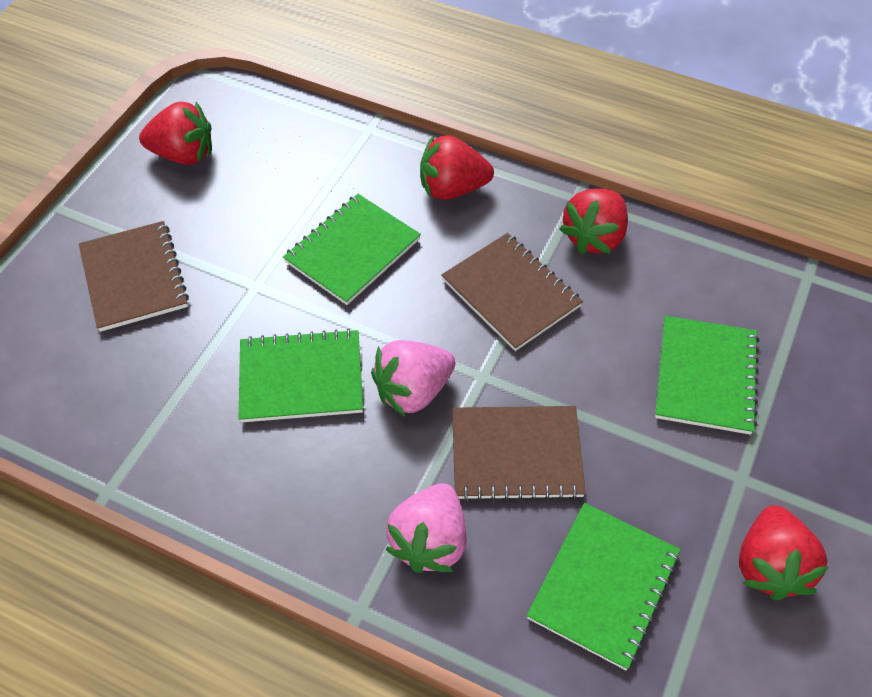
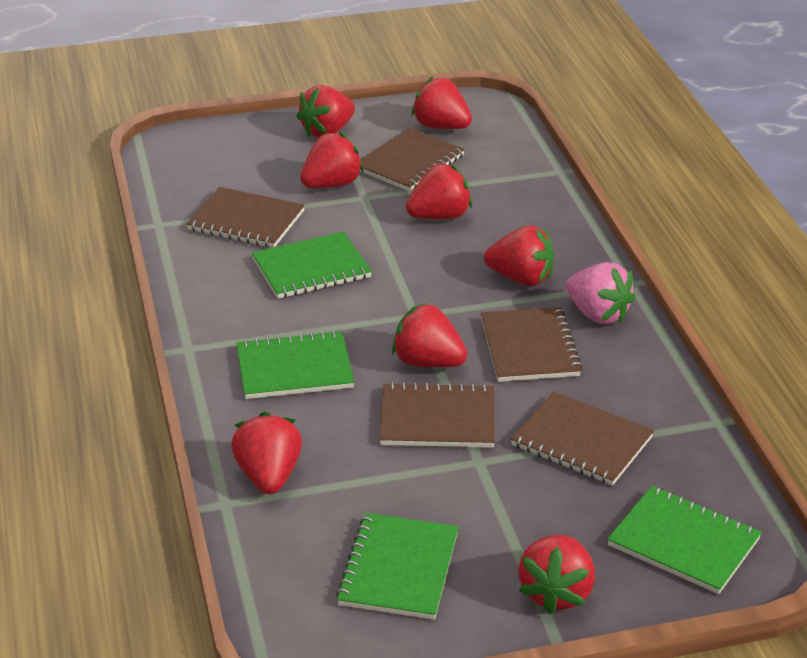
brown notebook: 3 -> 5
pink strawberry: 2 -> 1
red strawberry: 4 -> 8

